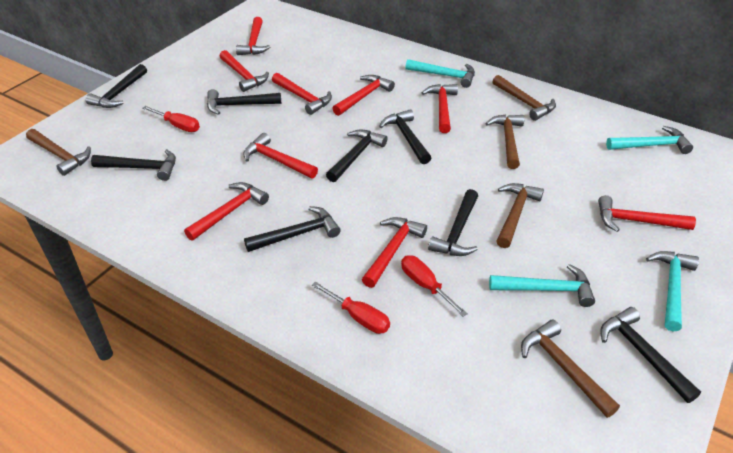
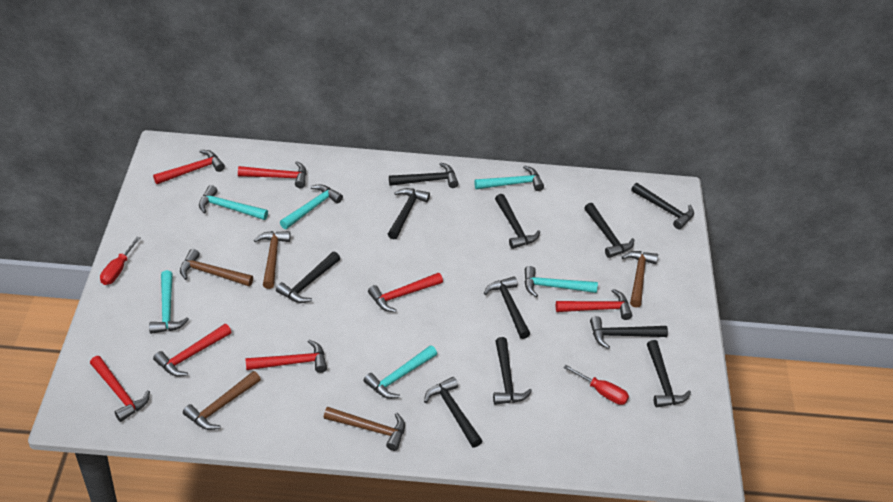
black hammer: 8 -> 11
red hammer: 9 -> 7
red screwdriver: 3 -> 2
turquoise hammer: 4 -> 6

